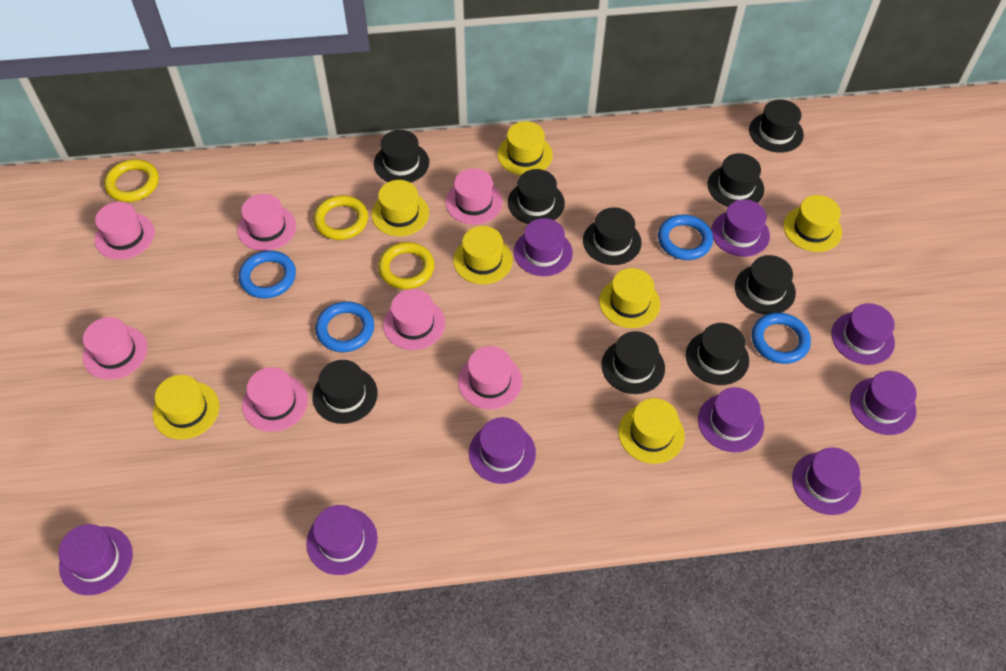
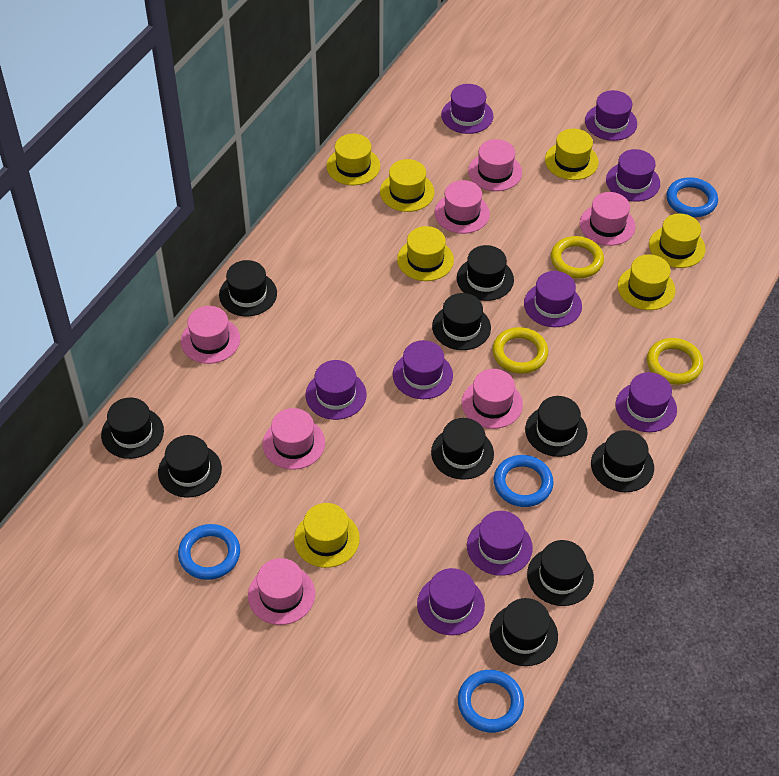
black hat: 9 -> 10

